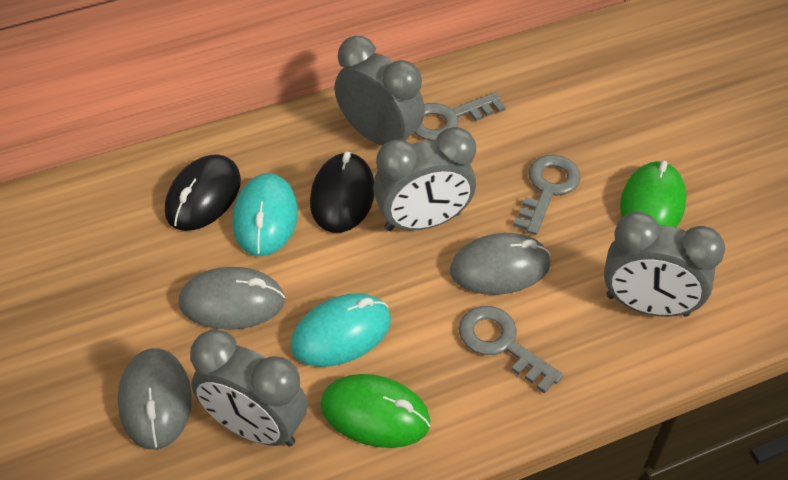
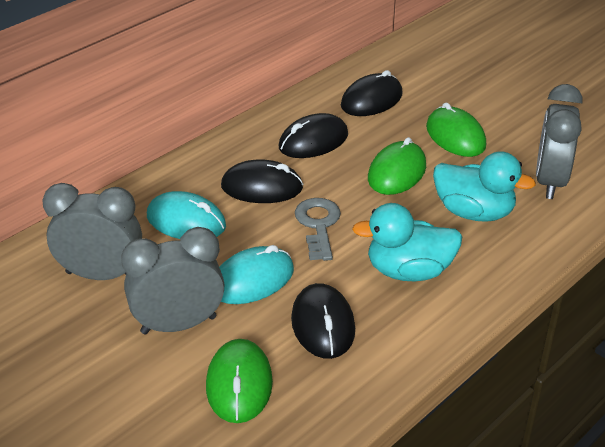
black mouse: 2 -> 4
green mouse: 2 -> 3
grey clock: 4 -> 3
grey key: 3 -> 1
grey mouse: 3 -> 0
turquoise duck: 0 -> 2

